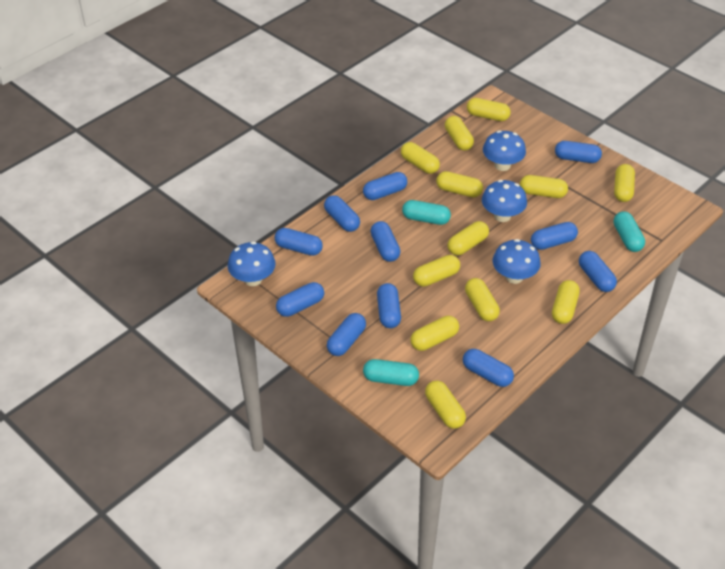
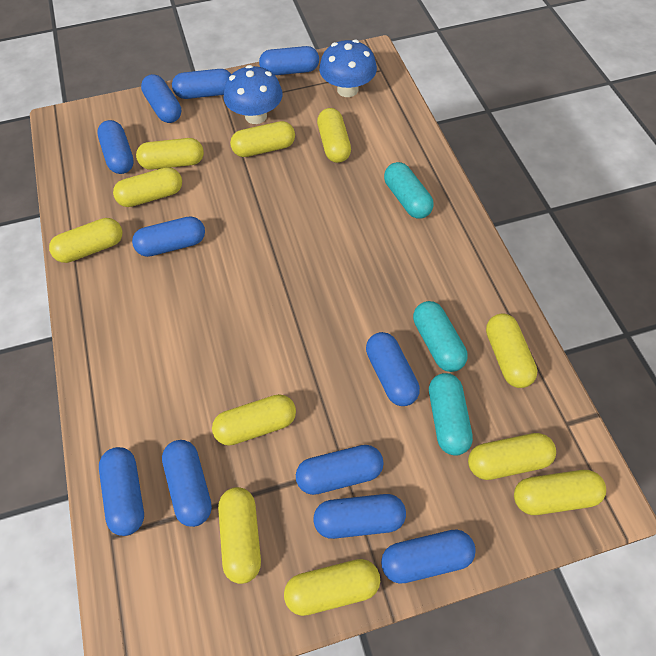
blue mushroom: 4 -> 2
yellow capsule: 12 -> 11

